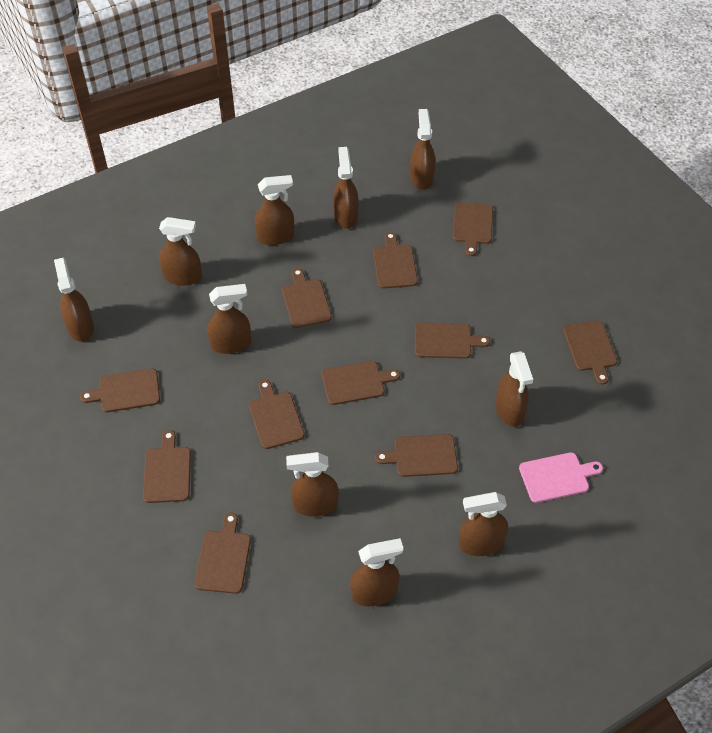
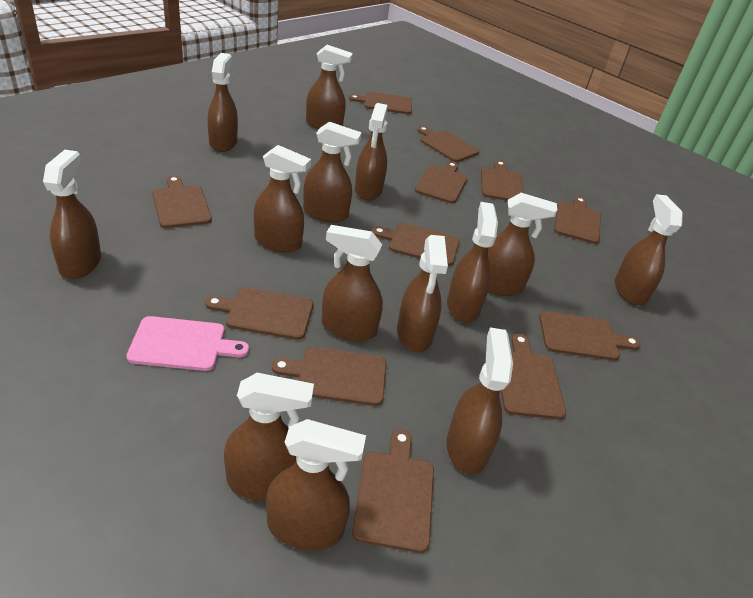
brown cutting board: 11 -> 12
brown spray bottle: 10 -> 14

